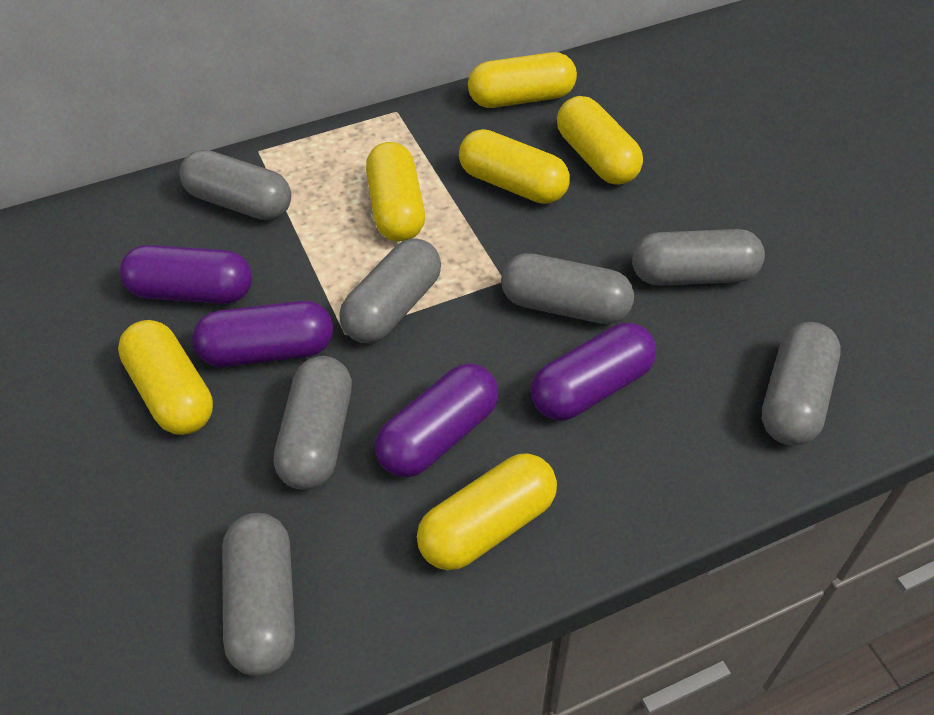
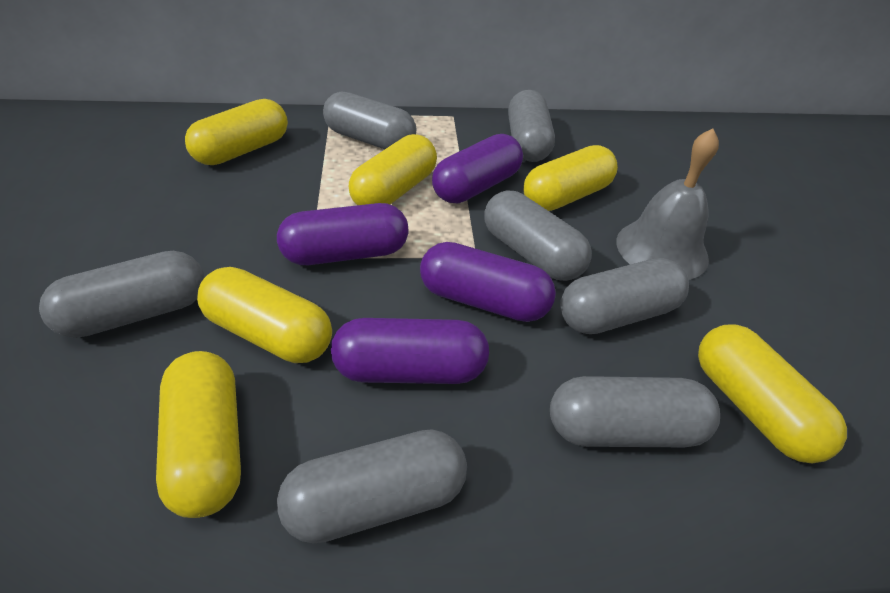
grey bell: 0 -> 1

